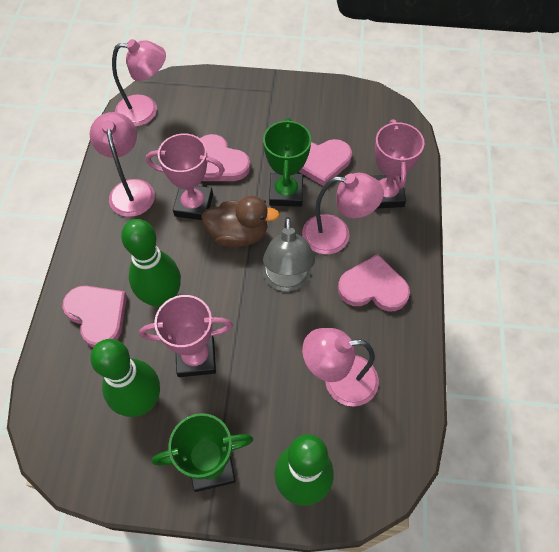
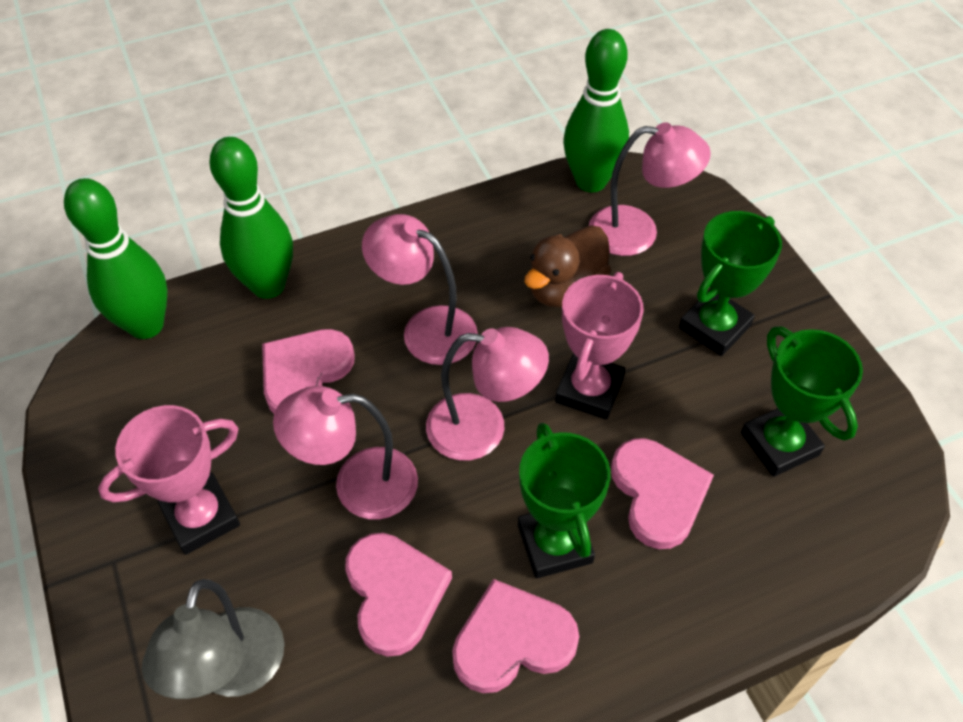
green trophy: 2 -> 3
pink trophy: 3 -> 2

